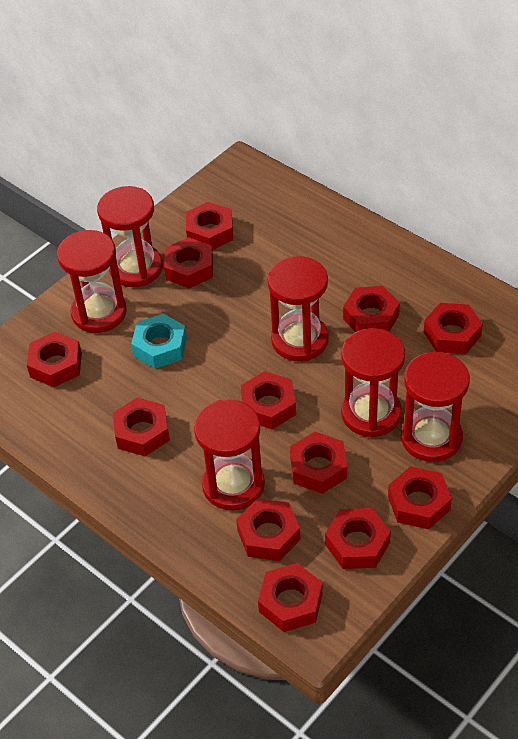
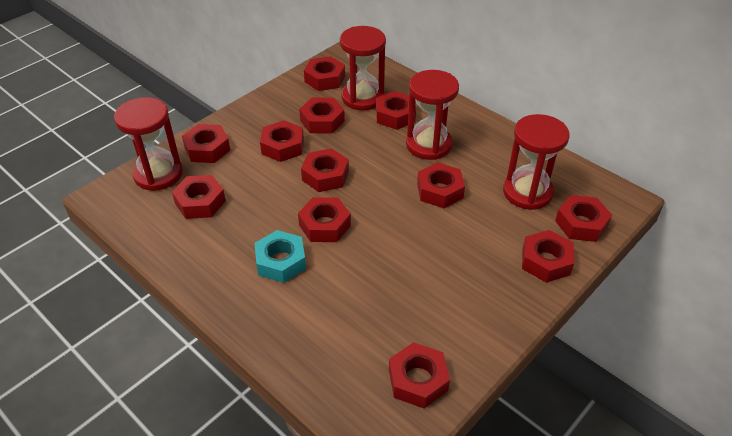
red hourglass: 6 -> 4

